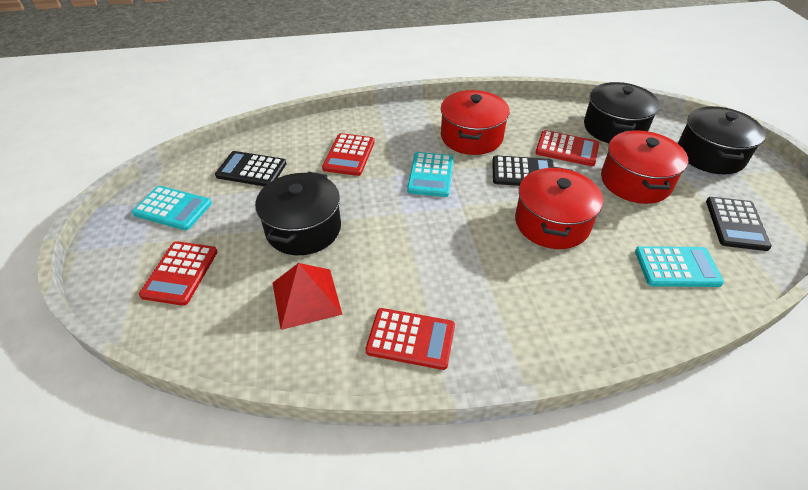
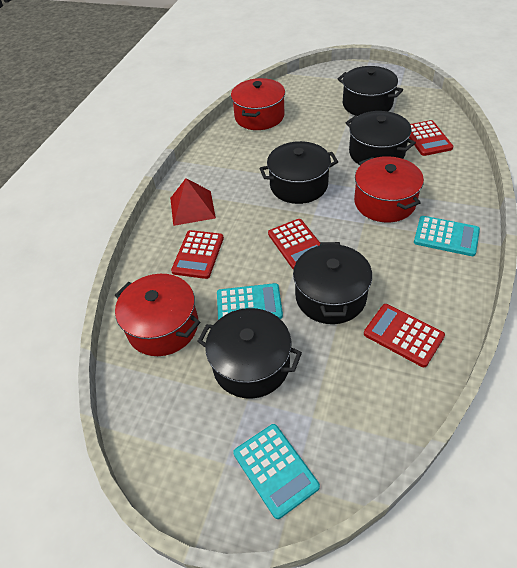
black calculator: 3 -> 0
black pot: 3 -> 5

